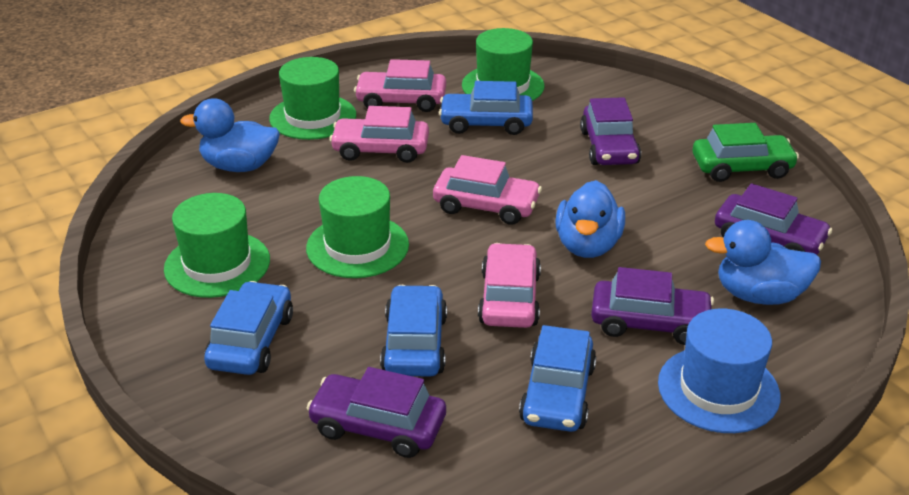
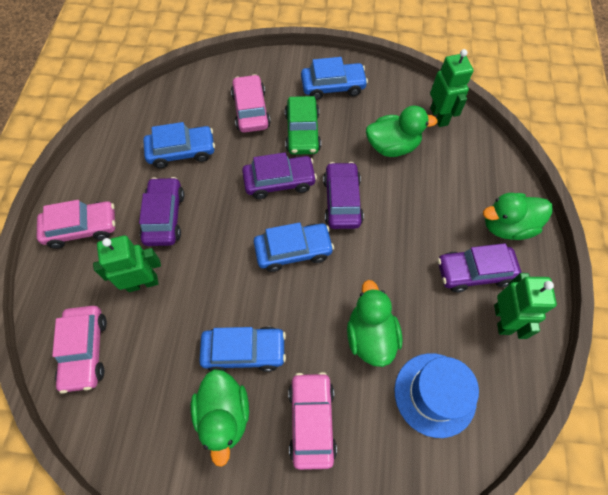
blue duck: 3 -> 0
green duck: 0 -> 4
green hat: 4 -> 0
green robot: 0 -> 3

